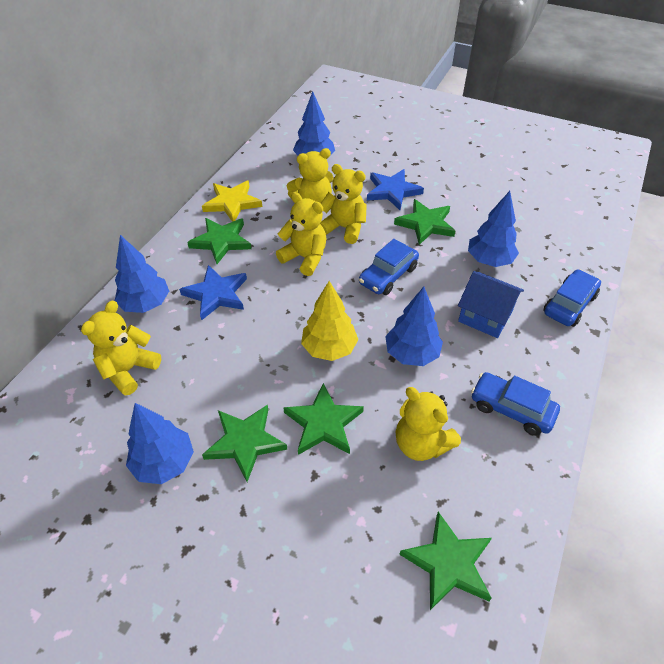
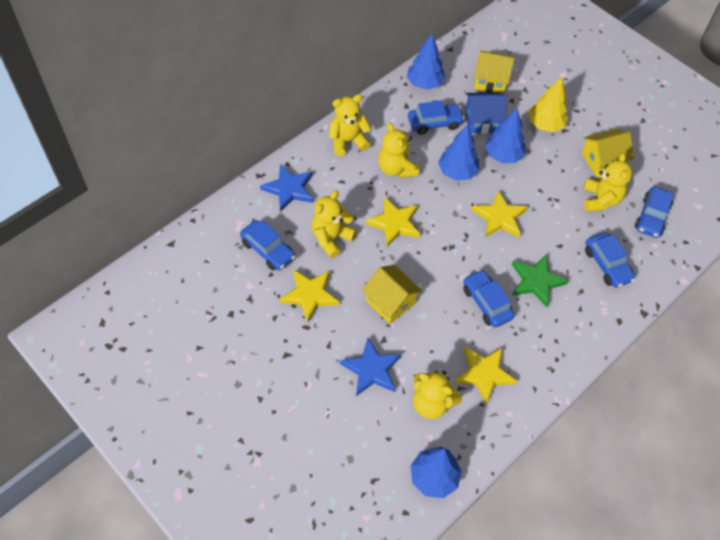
blue car: 3 -> 5
blue tree: 5 -> 4
green star: 5 -> 1
yellow house: 0 -> 3
yellow star: 1 -> 4

